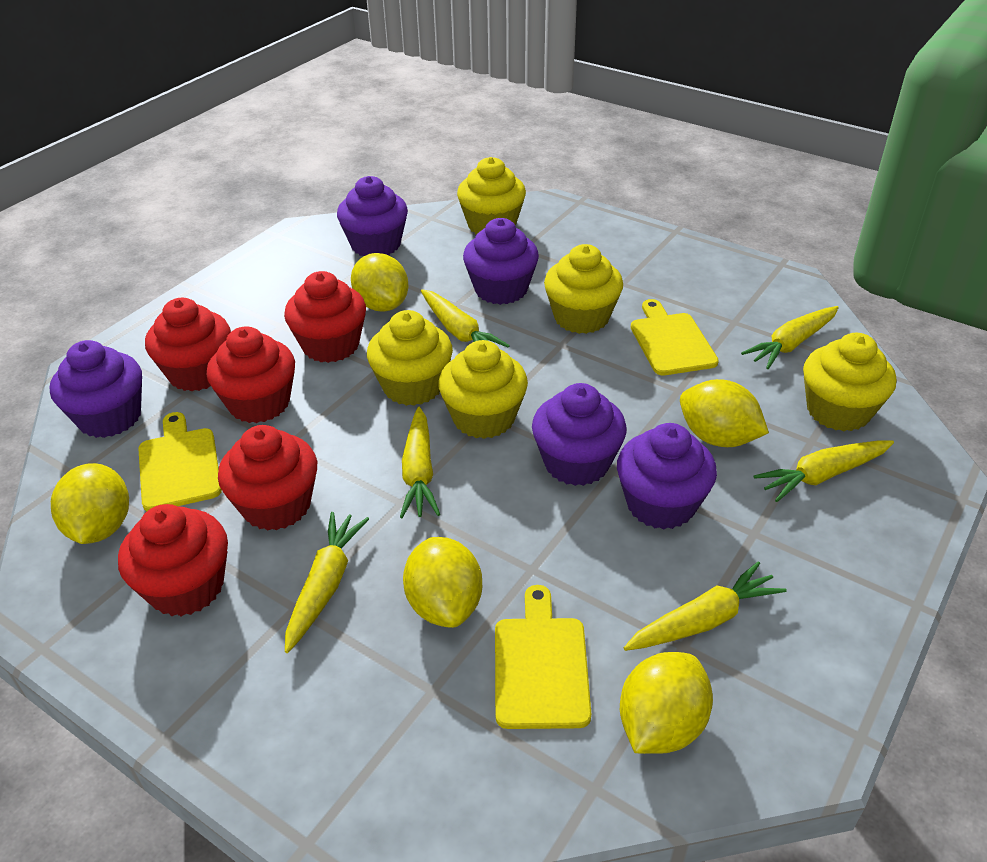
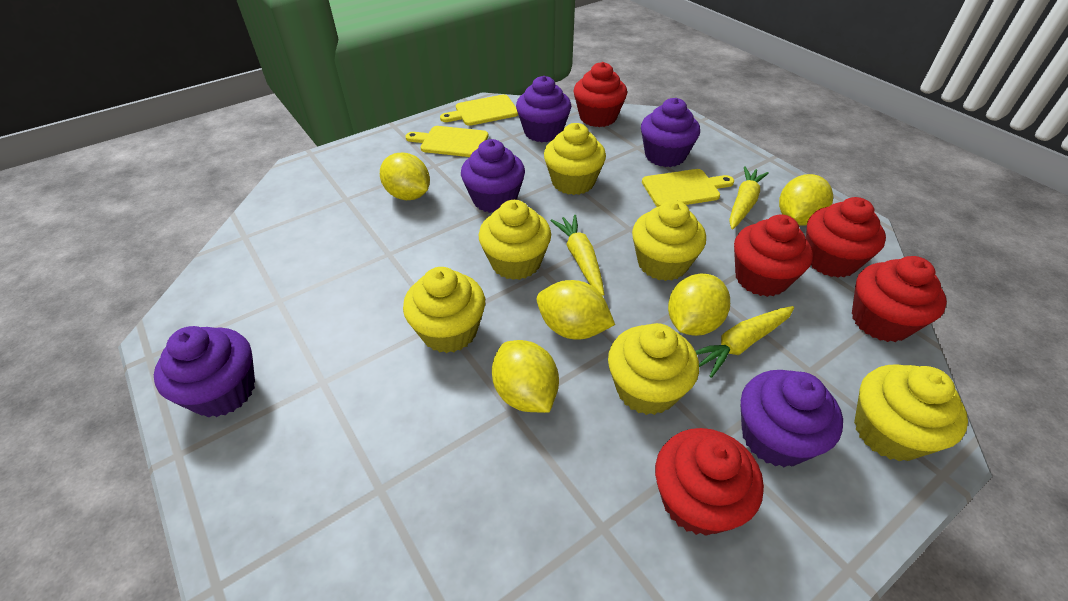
yellow carrot: 6 -> 3
yellow cupcake: 5 -> 6

